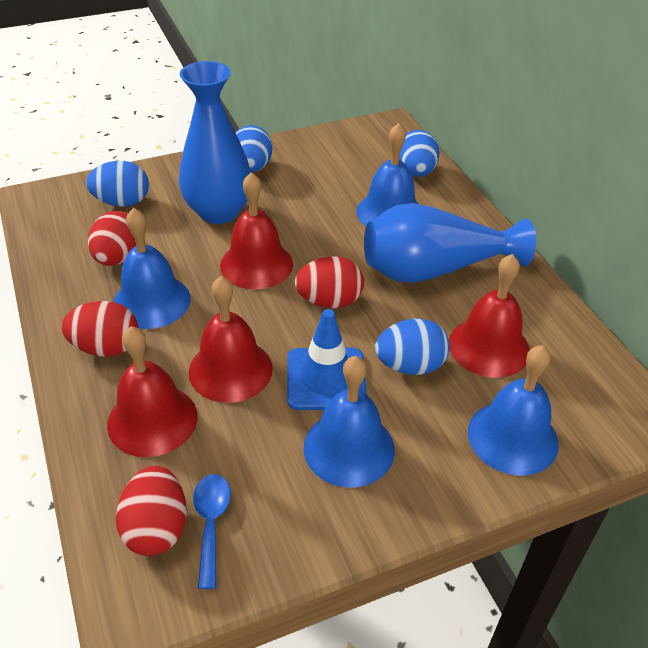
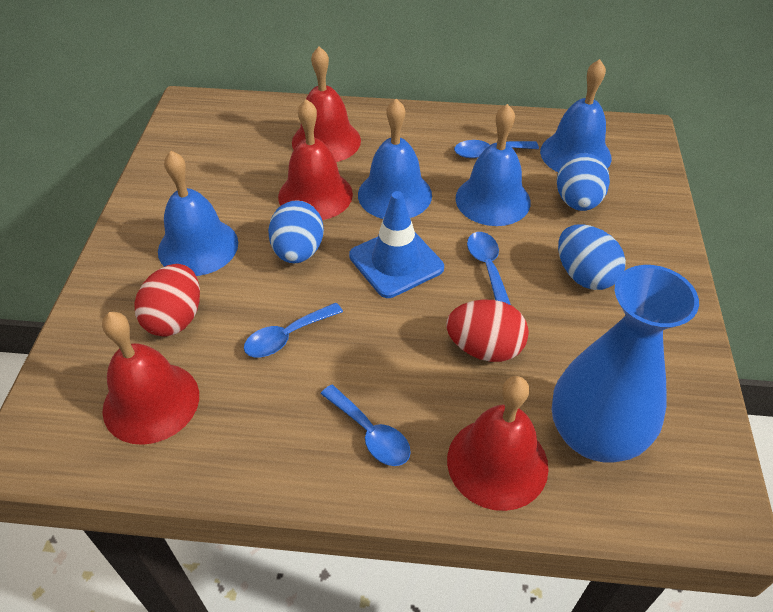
blue egg: 4 -> 3
blue spoon: 1 -> 4
blue vase: 2 -> 1
red egg: 4 -> 2

